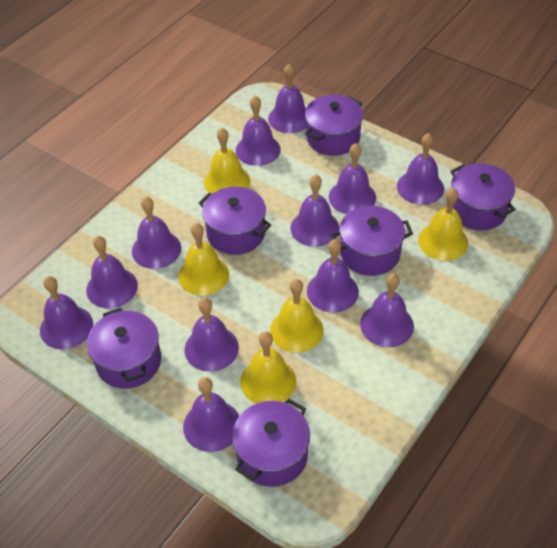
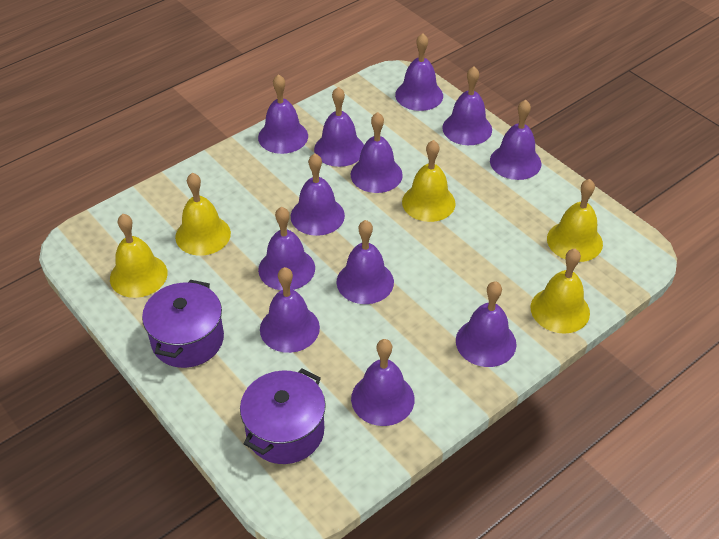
purple pot: 6 -> 2

